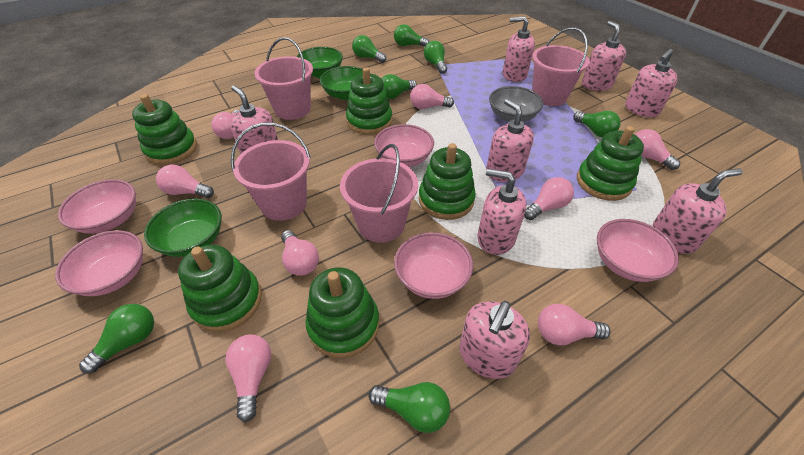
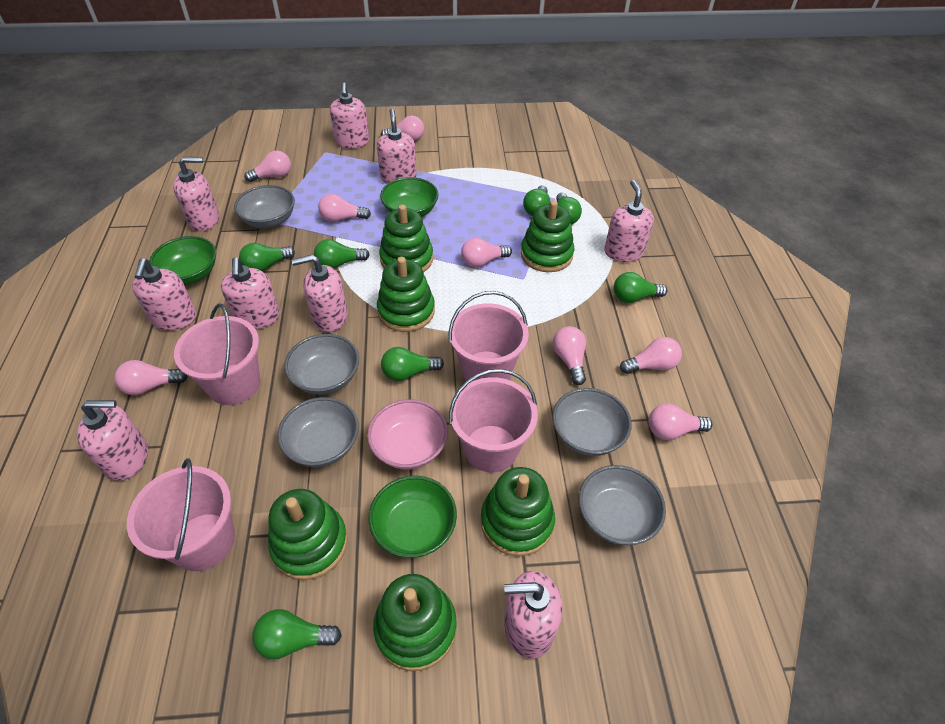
grey bowl: 1 -> 5
pink bowl: 5 -> 1
pink soap dispenser: 8 -> 9

